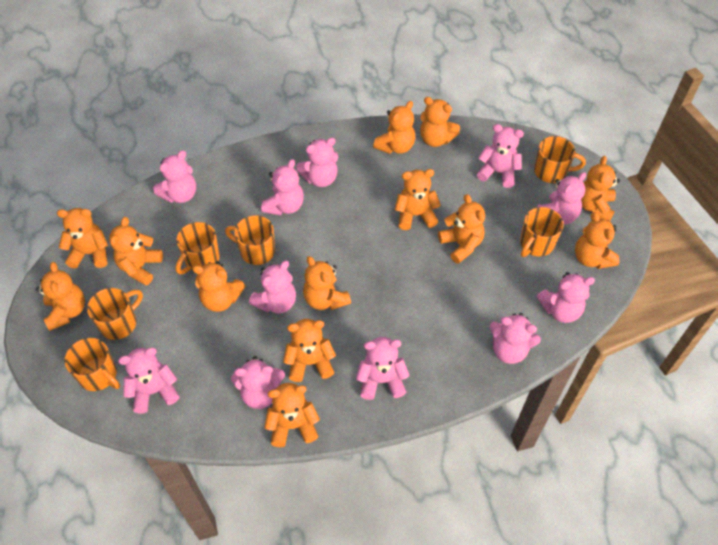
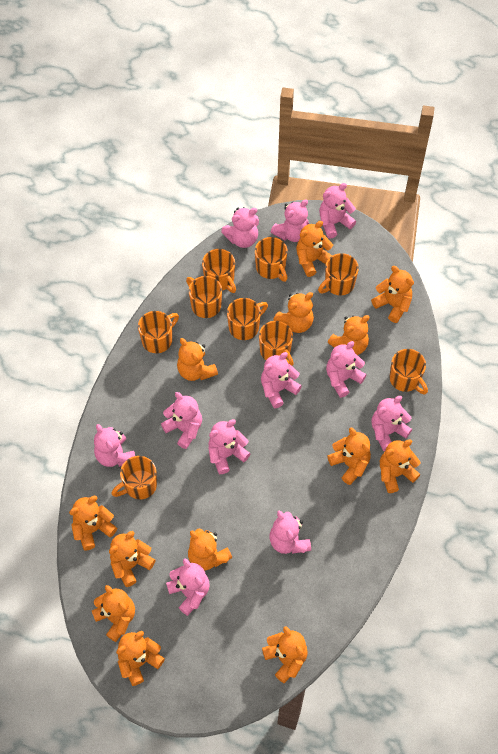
orange mug: 6 -> 9

